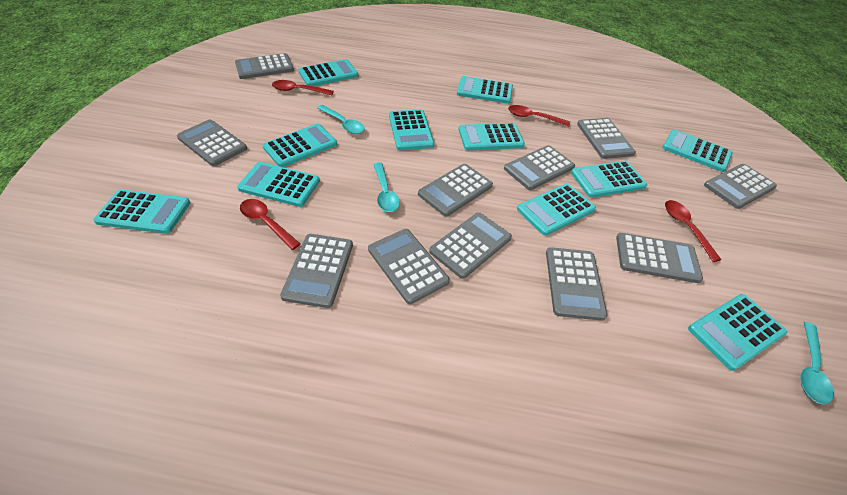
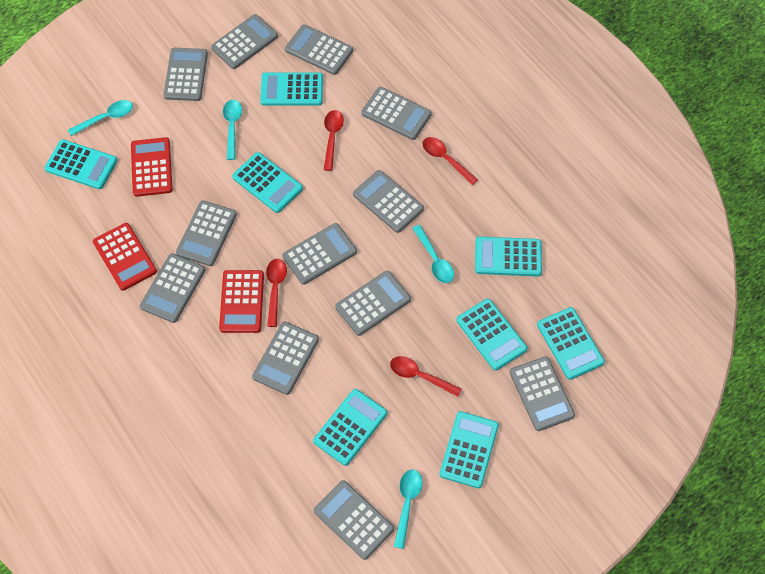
grey calculator: 11 -> 12
red calculator: 0 -> 3
turquoise calculator: 11 -> 8
turquoise spoon: 3 -> 4

